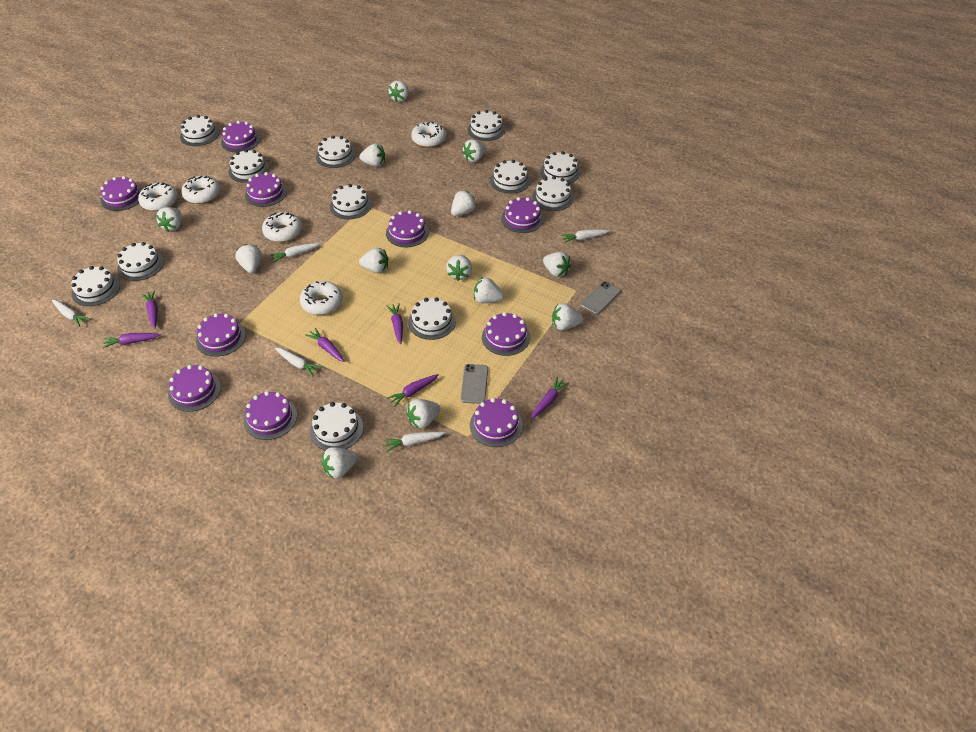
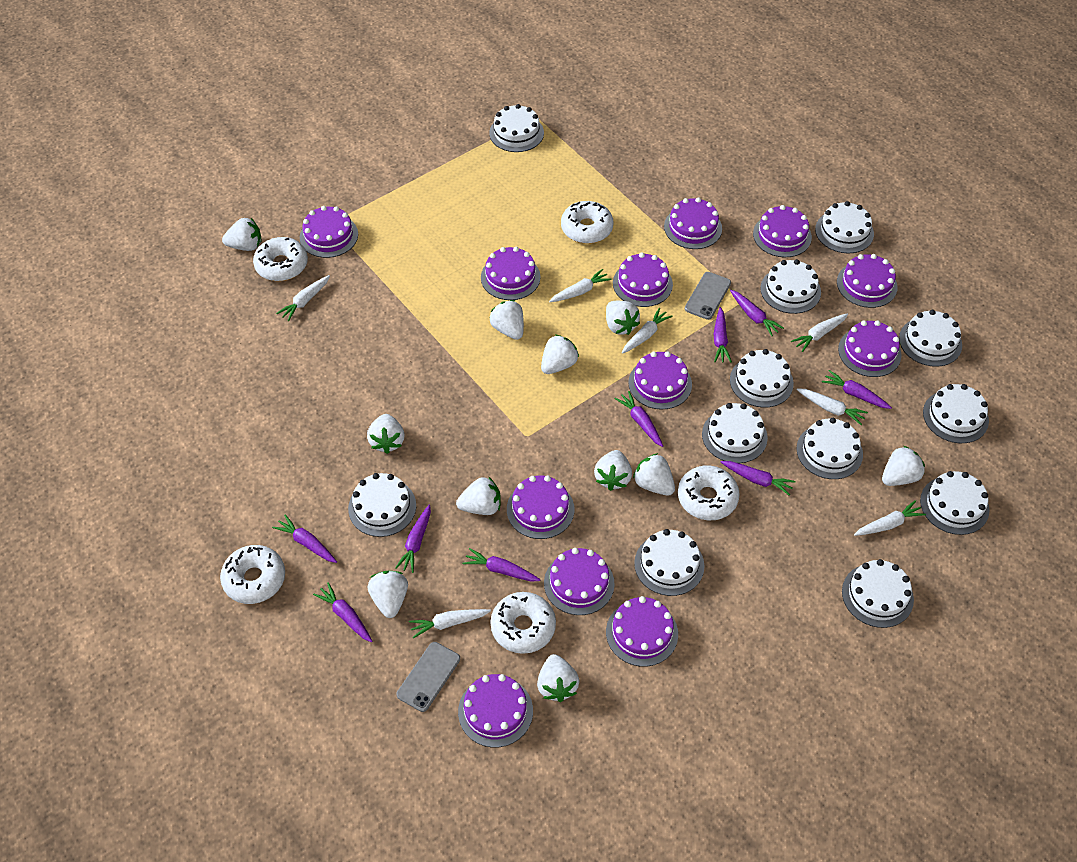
purple cake: 10 -> 12
purple carrot: 6 -> 9
white carrot: 5 -> 7
white strawberry: 13 -> 11

